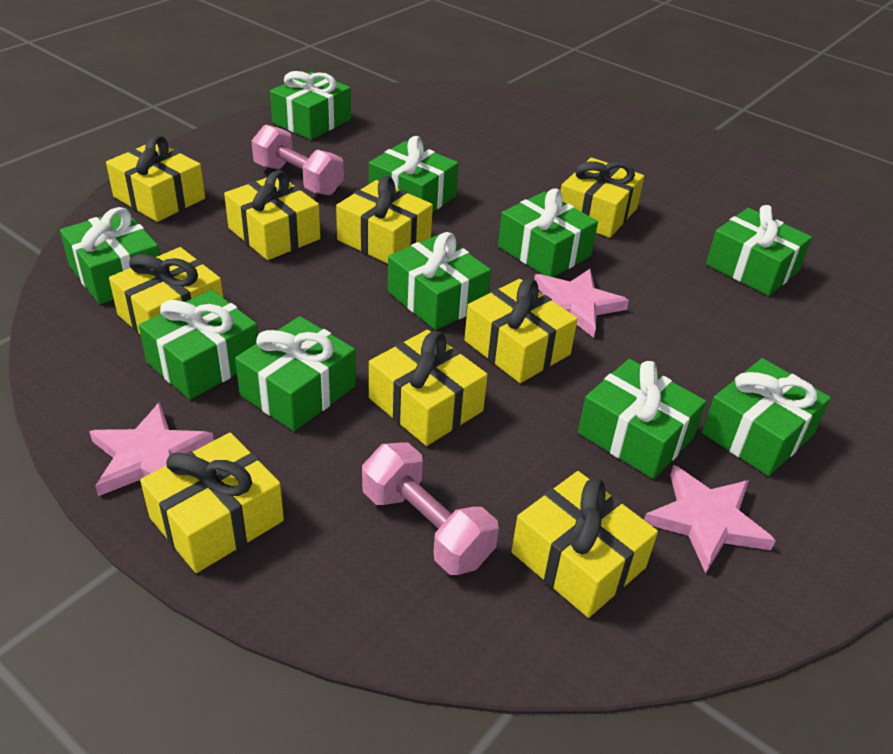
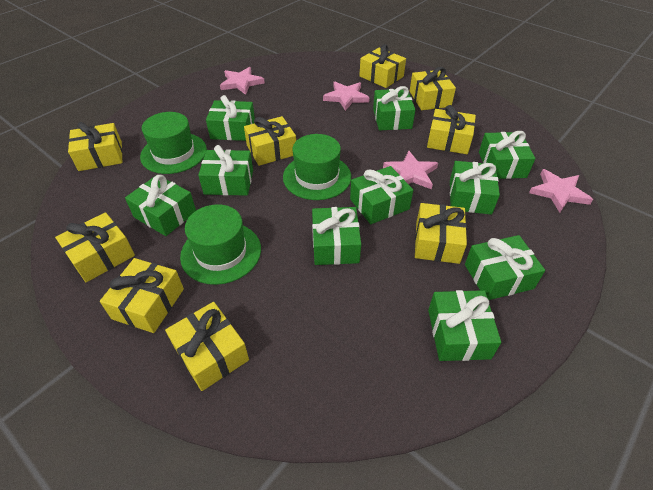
green hat: 0 -> 3
pink dumbbell: 2 -> 0
pink star: 3 -> 4

